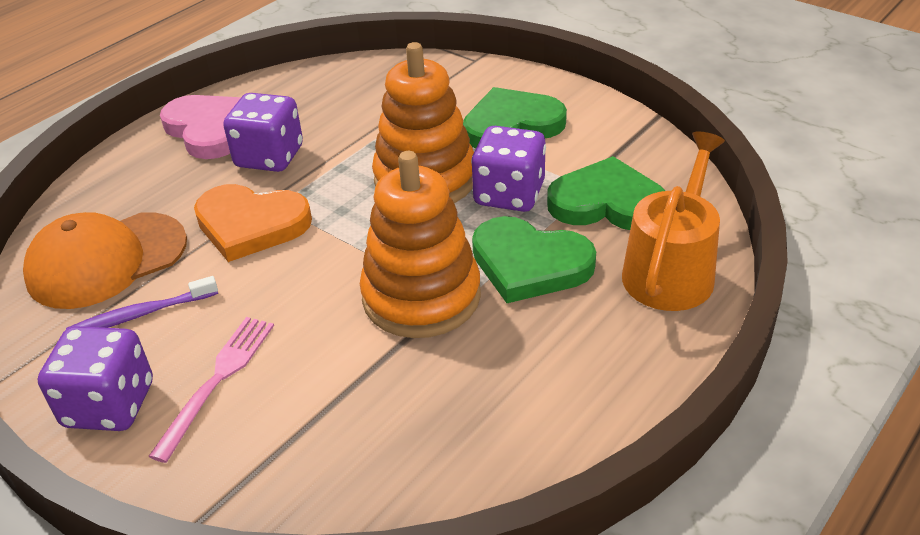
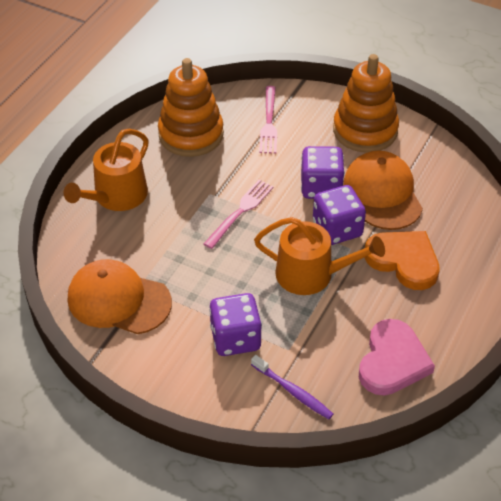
green heart: 3 -> 0
orange cap: 1 -> 2
orange watering can: 1 -> 2
pink fork: 1 -> 2

